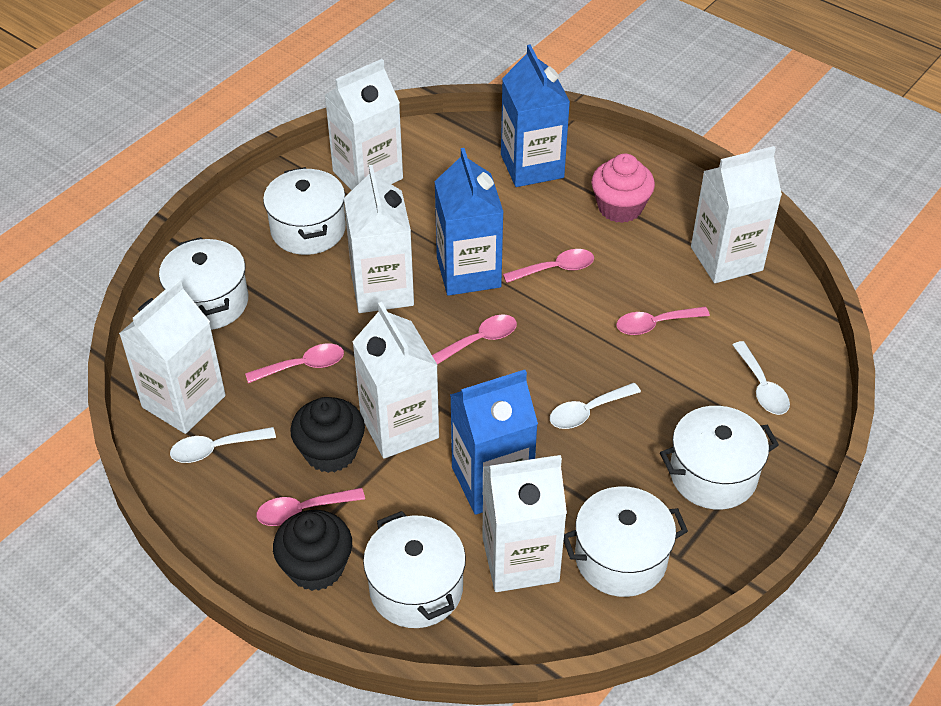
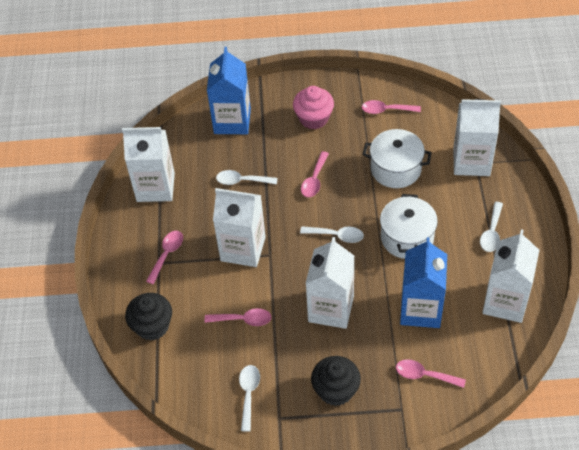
blue carton: 3 -> 2
white carton: 6 -> 5
white pot: 5 -> 2
white spoon: 3 -> 4

